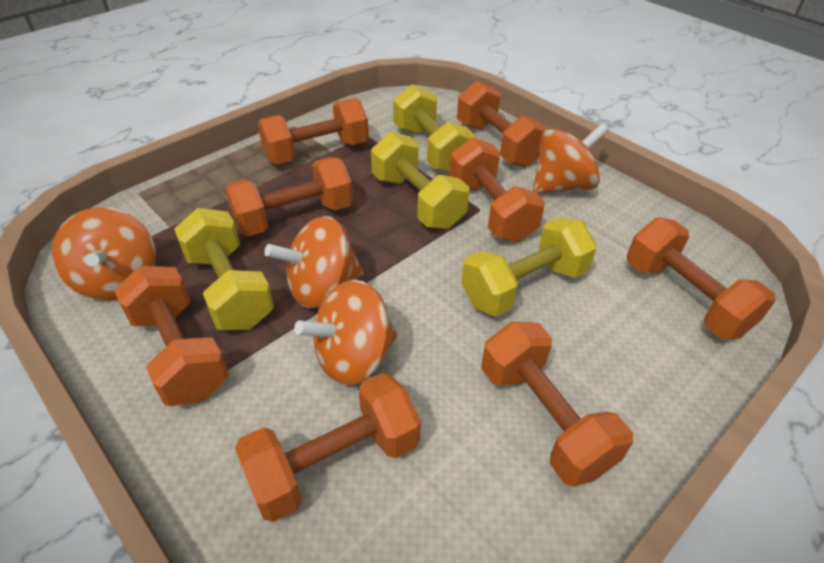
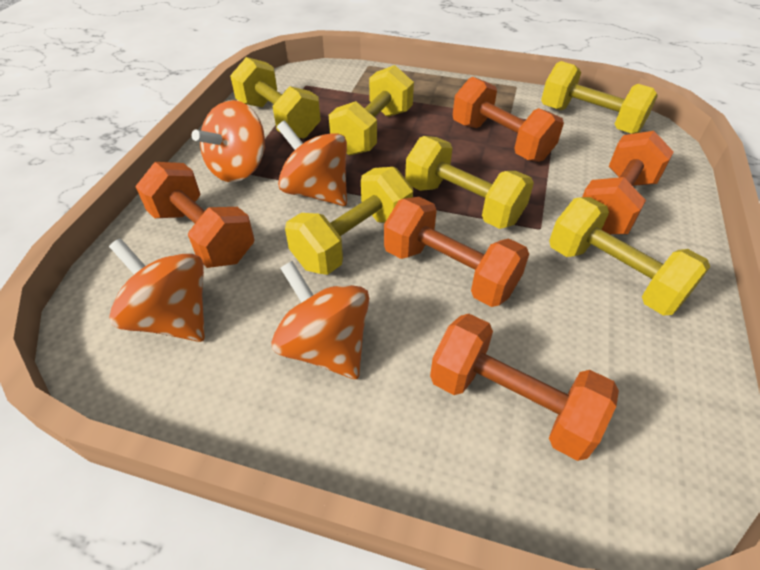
orange dumbbell: 8 -> 5
yellow dumbbell: 4 -> 6

